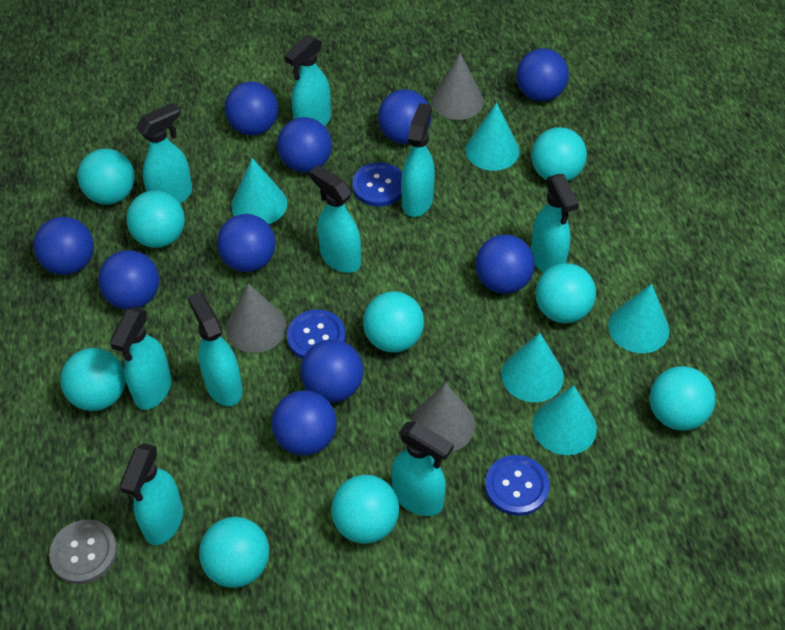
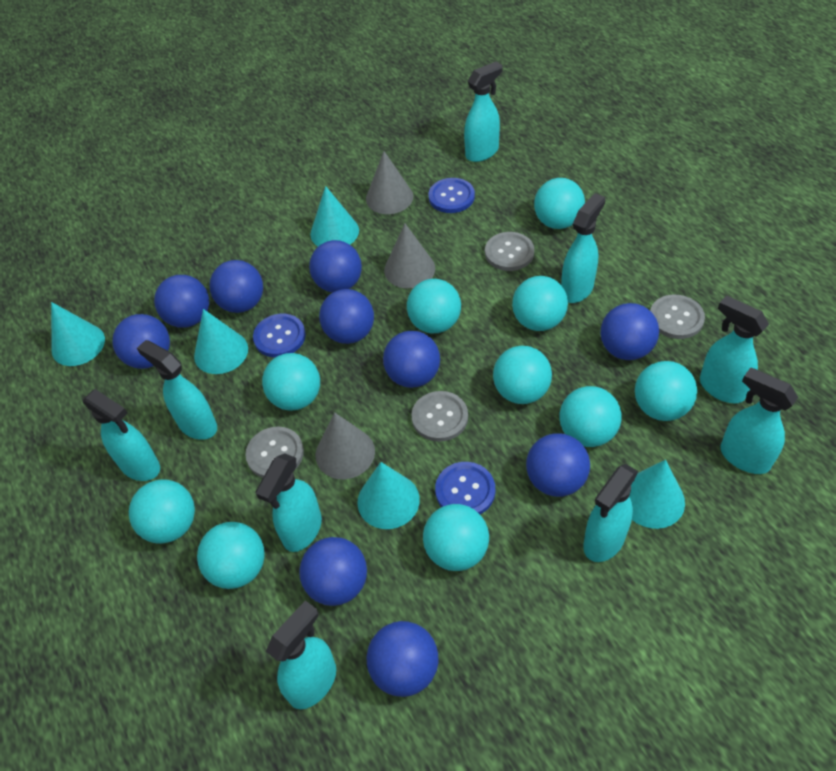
grey button: 1 -> 4
turquoise ball: 9 -> 10

